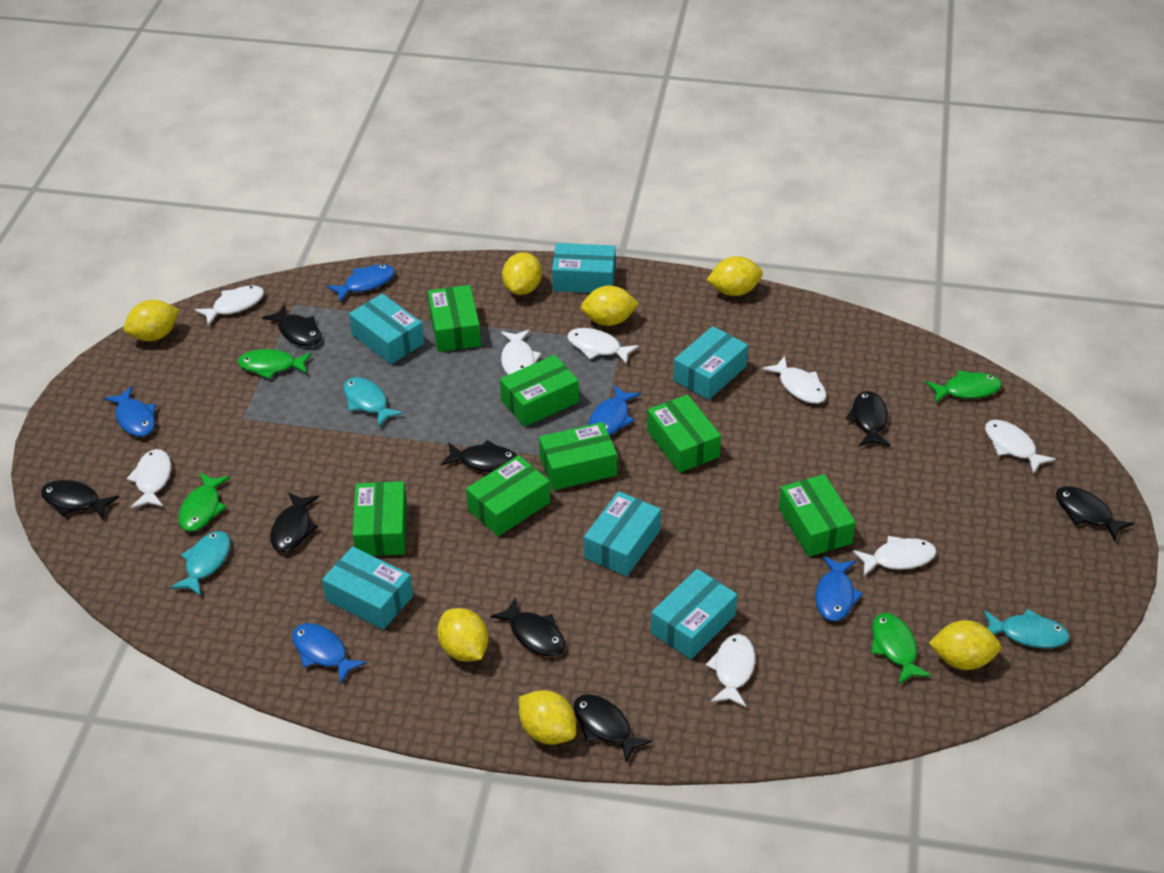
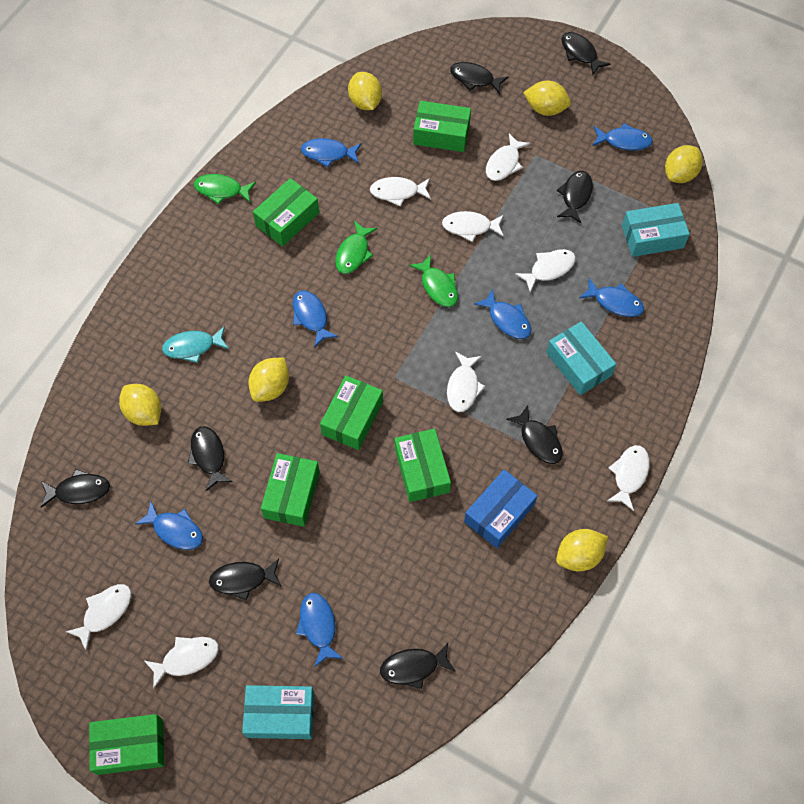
blue box: 0 -> 1
blue fish: 5 -> 7
green box: 7 -> 6
green fish: 4 -> 3
turquoise box: 6 -> 3
turquoise fish: 3 -> 1
yellow lemon: 7 -> 6

